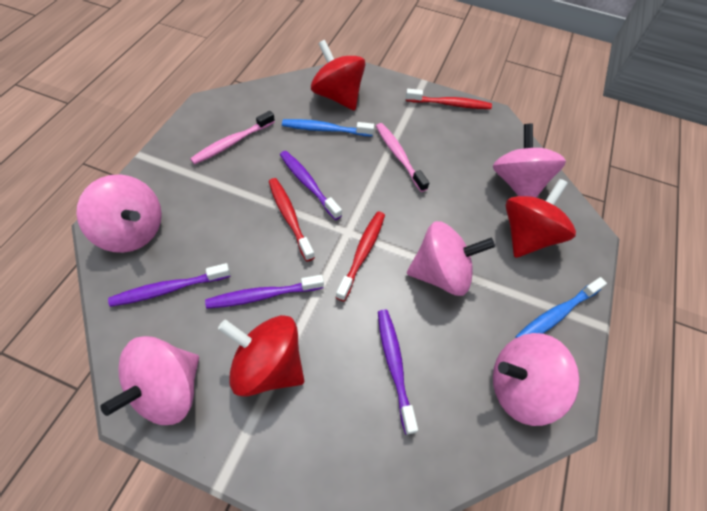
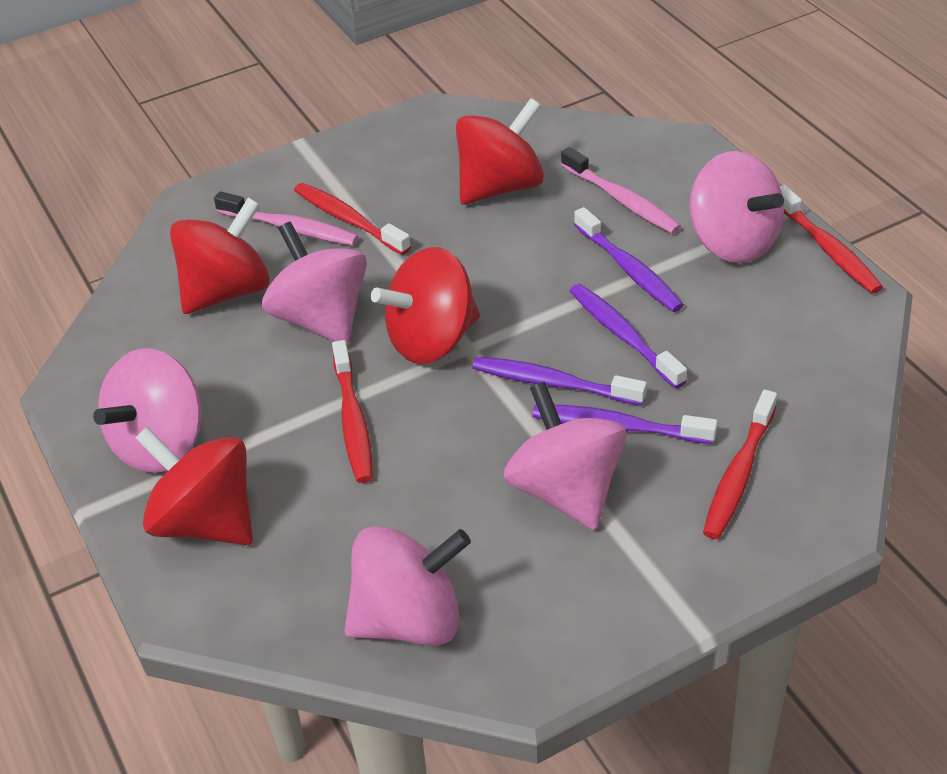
blue toothbrush: 2 -> 0
red spinning top: 3 -> 4
red toothbrush: 3 -> 4

